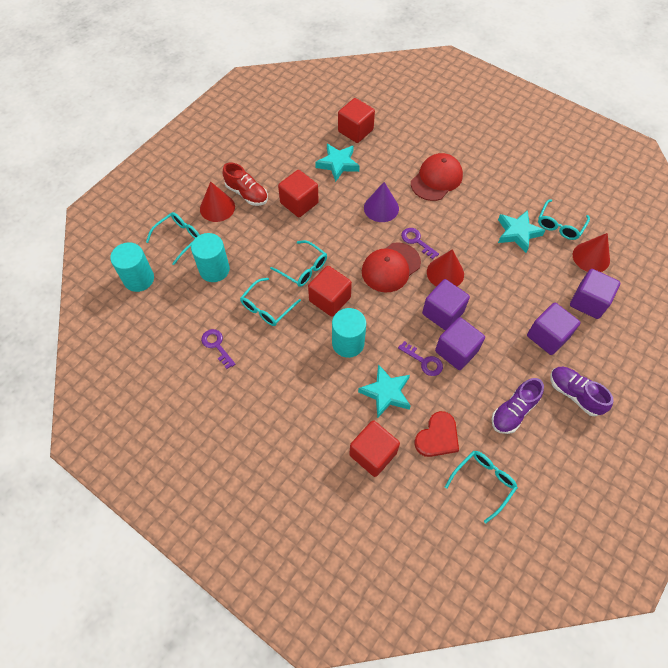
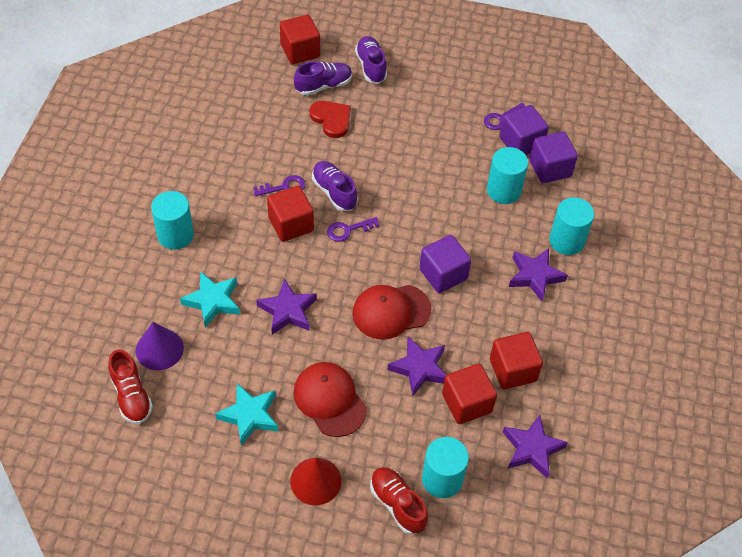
purple cube: 4 -> 3
purple shoe: 2 -> 3
purple star: 0 -> 4
red cone: 3 -> 1
red shoe: 1 -> 2
turquoise cylinder: 3 -> 4
turquoise glasses: 5 -> 0
turquoise star: 3 -> 2

